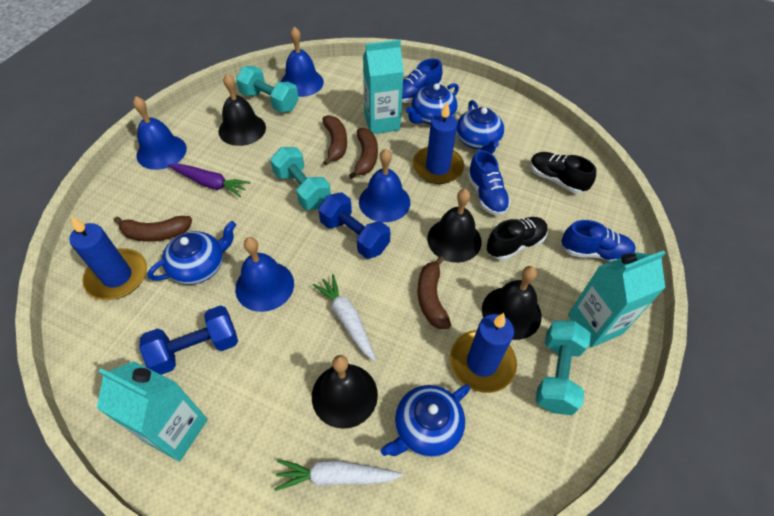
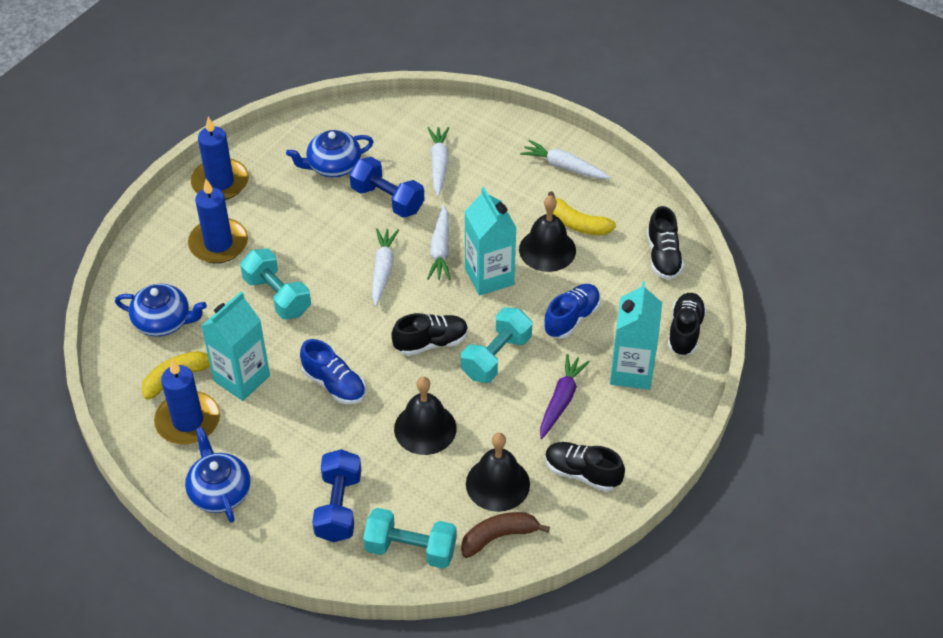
black bell: 4 -> 3
black shoe: 2 -> 4
blue bell: 4 -> 0
blue shoe: 3 -> 2
blue teapot: 4 -> 3
brown banana: 4 -> 1
white carrot: 2 -> 4
yellow banana: 0 -> 2

